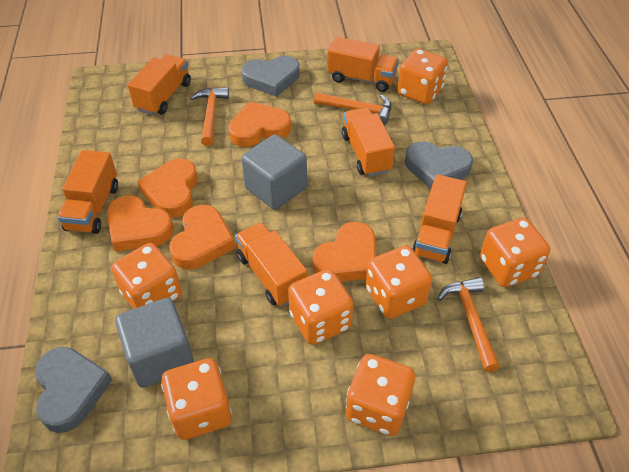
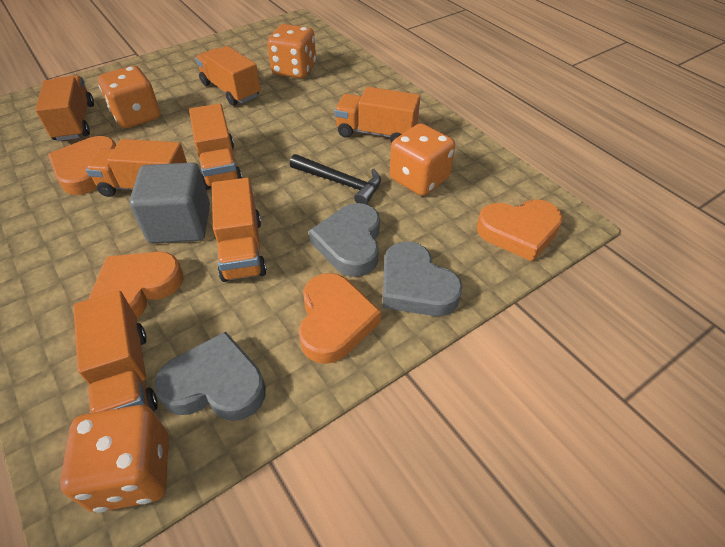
black hammer: 0 -> 1
grey cube: 2 -> 1
orange dice: 7 -> 4
orange hammer: 3 -> 0
orange heart: 5 -> 4
orange truck: 6 -> 7

